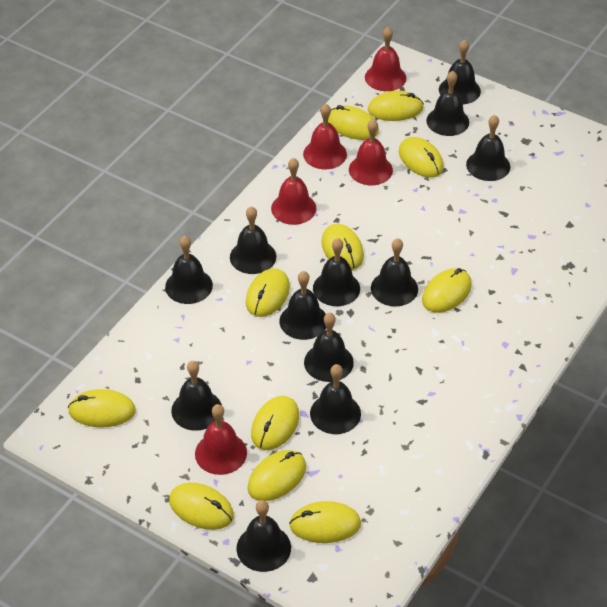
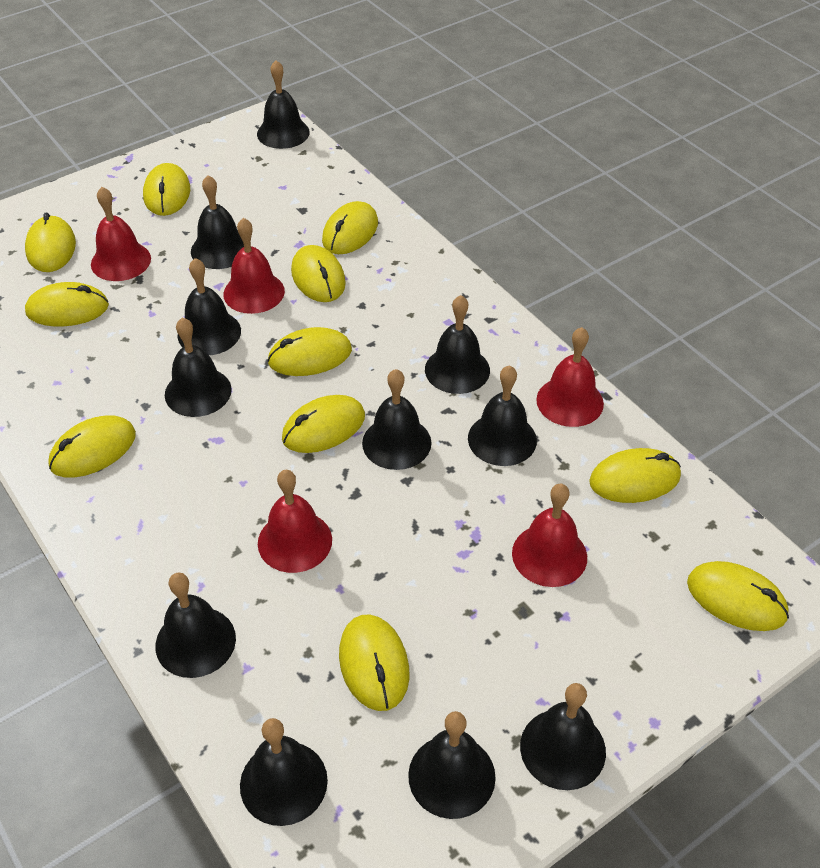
black bell: 12 -> 11

